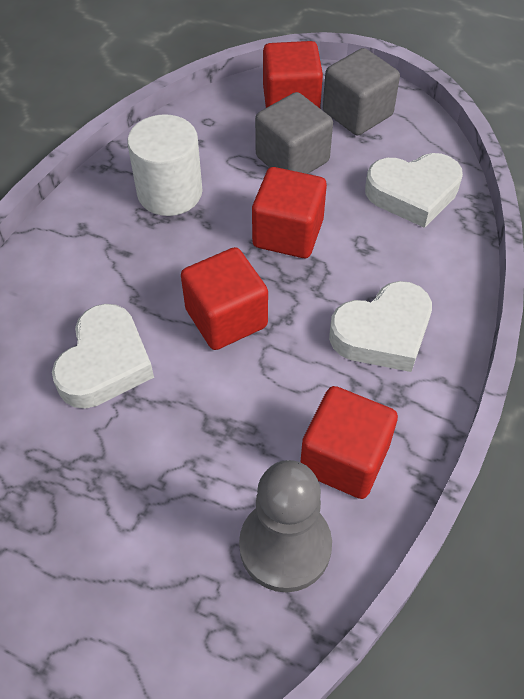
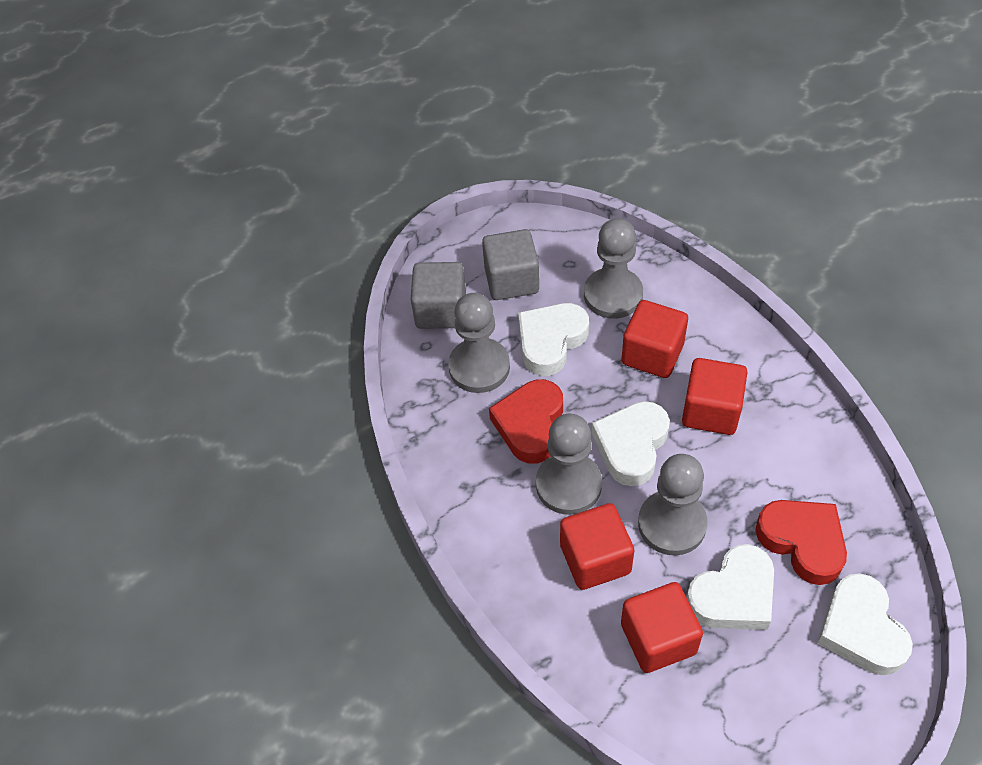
grey pawn: 1 -> 4
red heart: 0 -> 2
white cylinder: 1 -> 0
white heart: 3 -> 4

